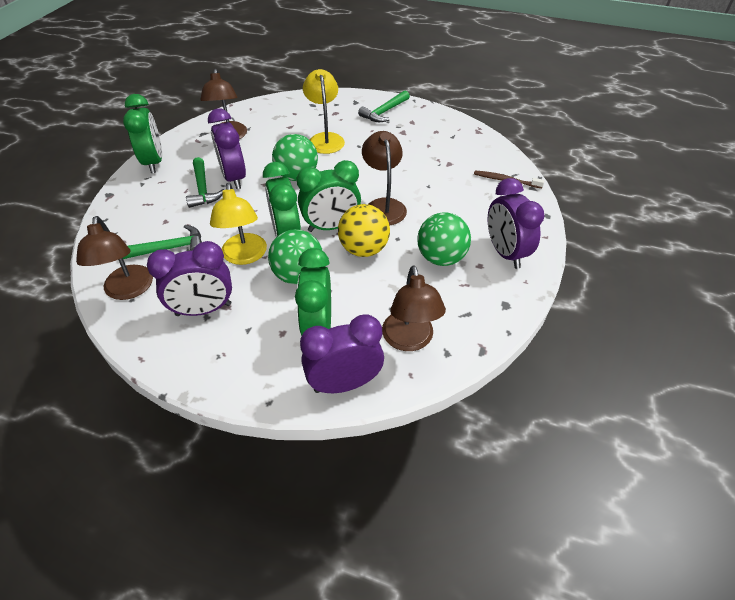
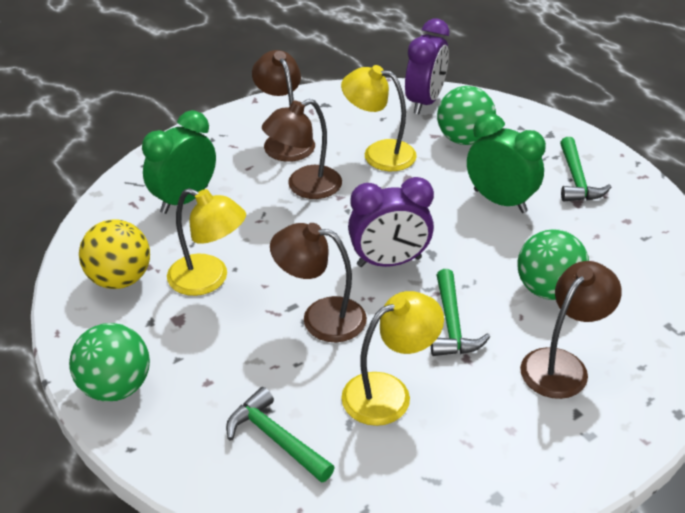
brown toothbrush: 1 -> 0
green clock: 4 -> 2
purple clock: 4 -> 2
yellow lamp: 2 -> 3

